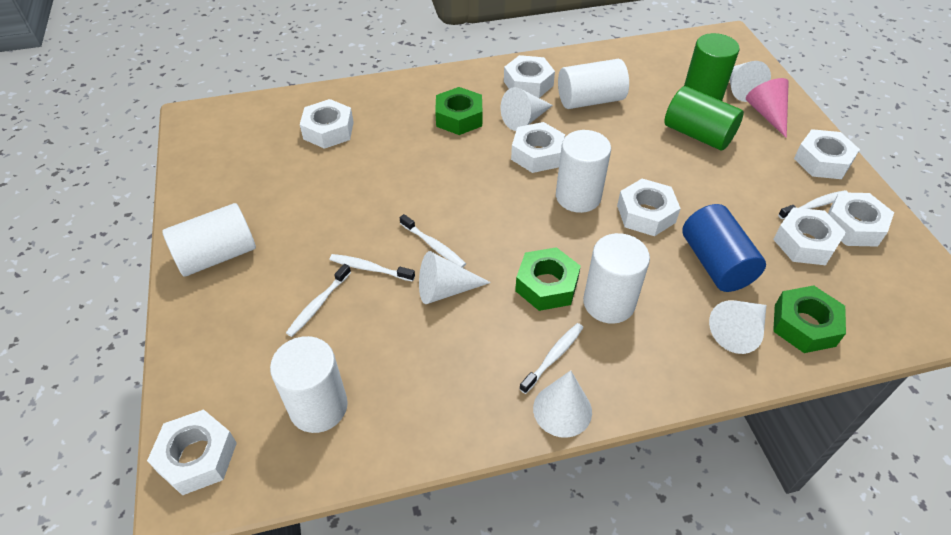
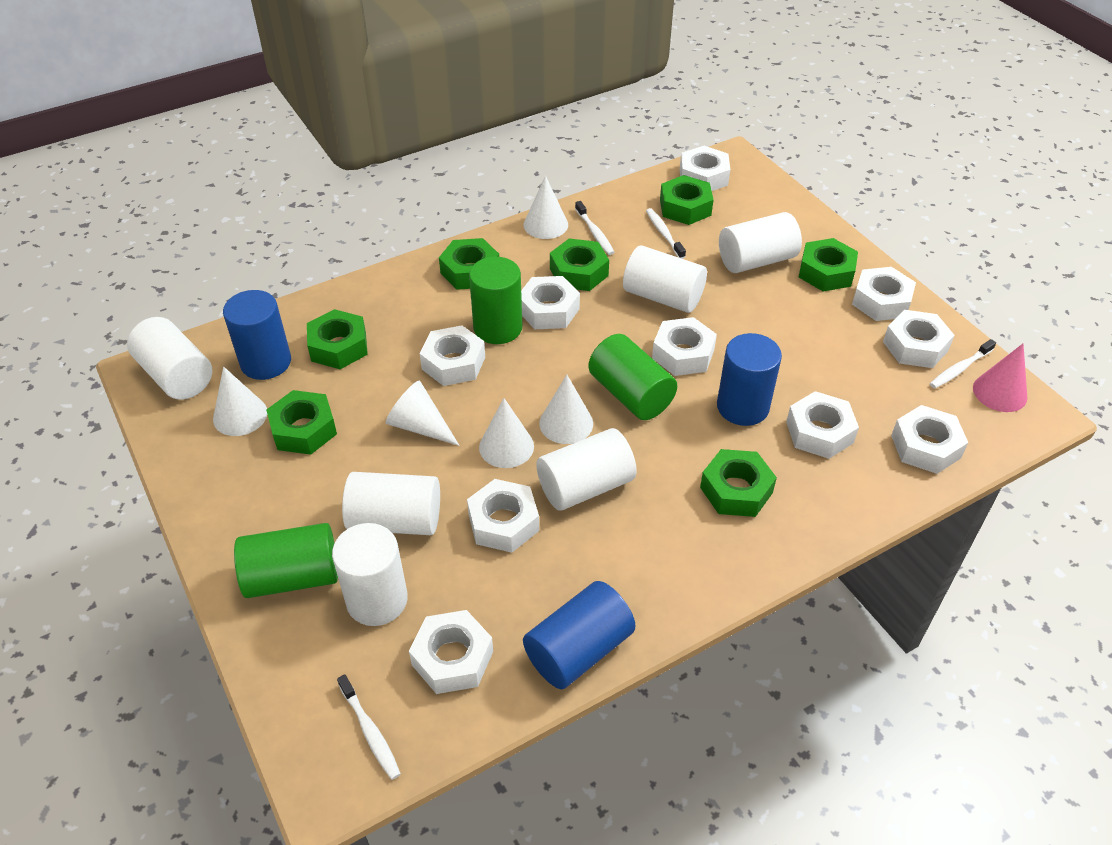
blue cylinder: 1 -> 3
green cylinder: 2 -> 3
green nut: 3 -> 7
white cylinder: 5 -> 6
white nut: 8 -> 10
white toothbrush: 5 -> 4

